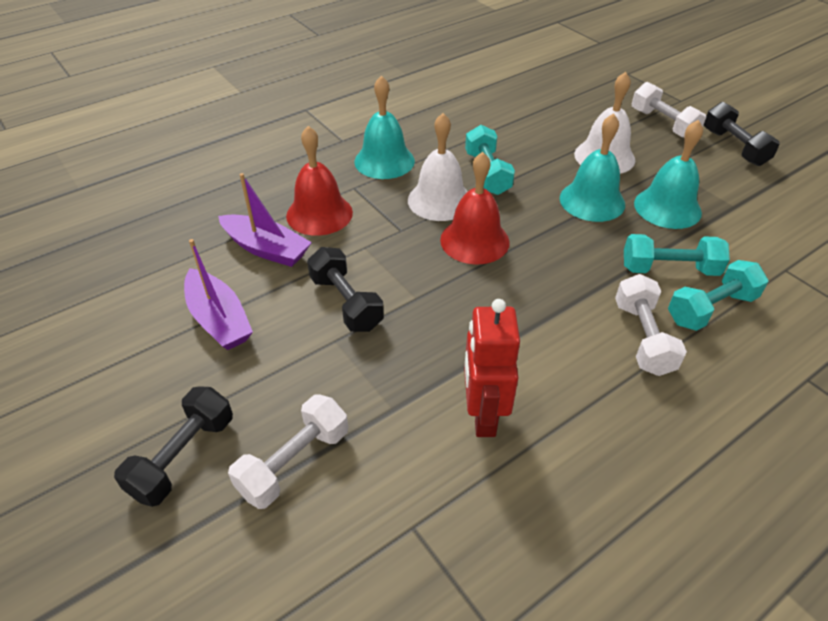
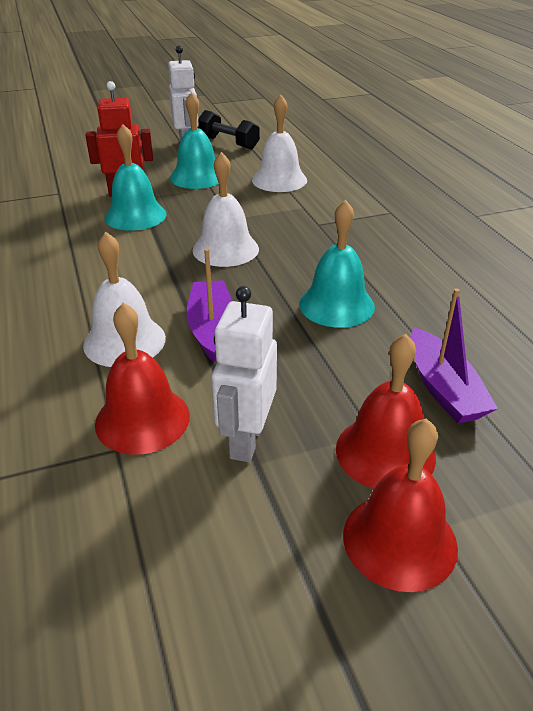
black dumbbell: 3 -> 1
red bell: 2 -> 3
turquoise dumbbell: 3 -> 0
white bell: 2 -> 3
white dumbbell: 3 -> 0
white robot: 0 -> 2

